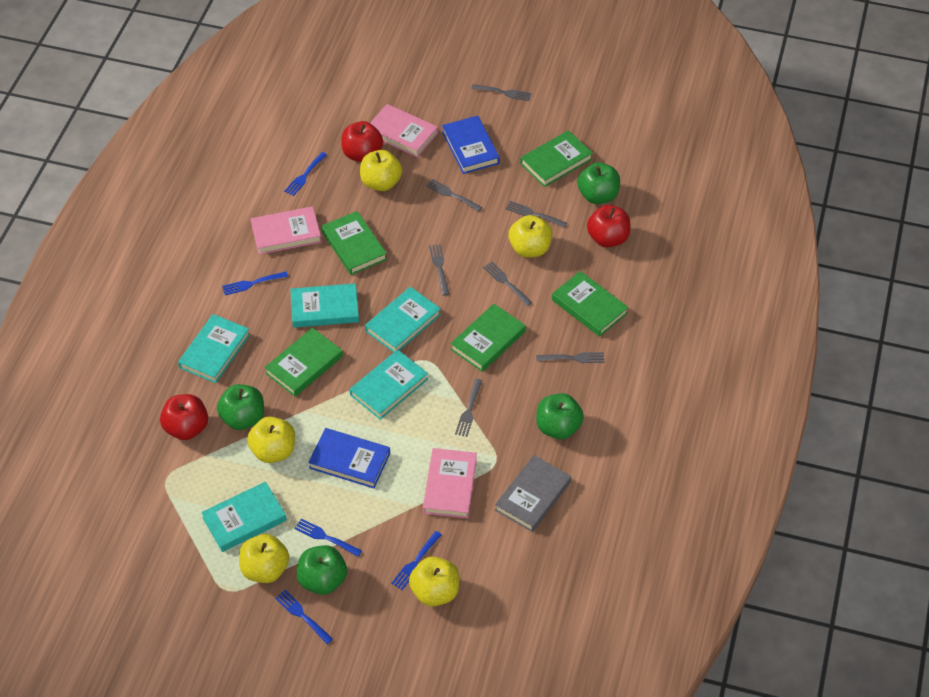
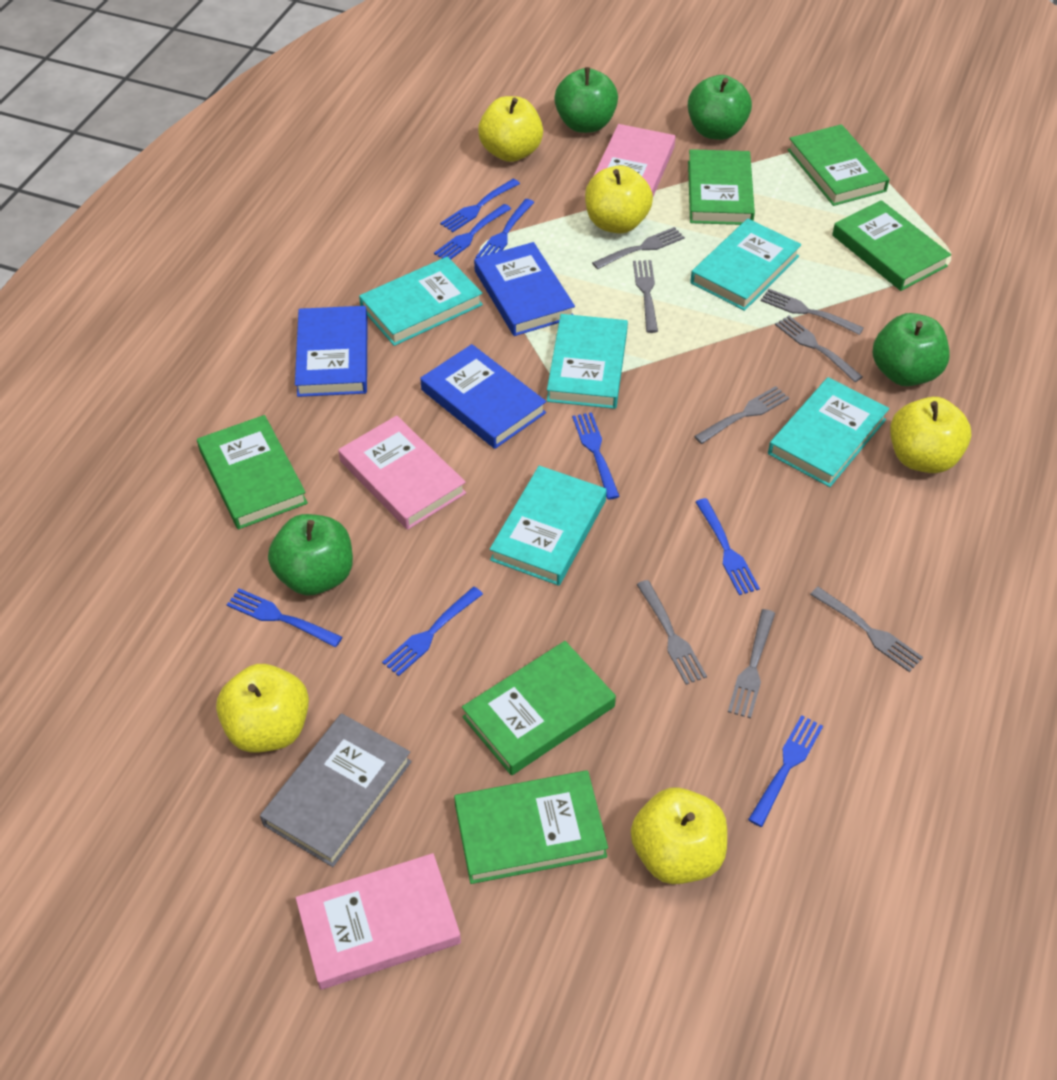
blue book: 2 -> 3
blue fork: 5 -> 8
green book: 5 -> 6
grey fork: 7 -> 8
red apple: 3 -> 0

